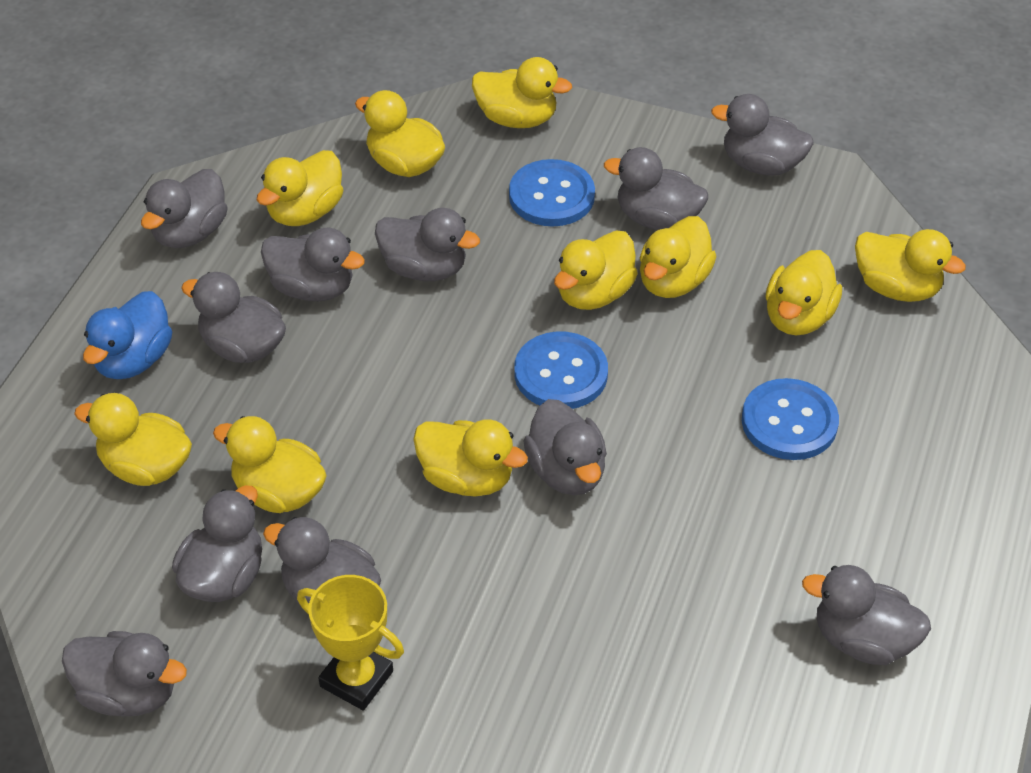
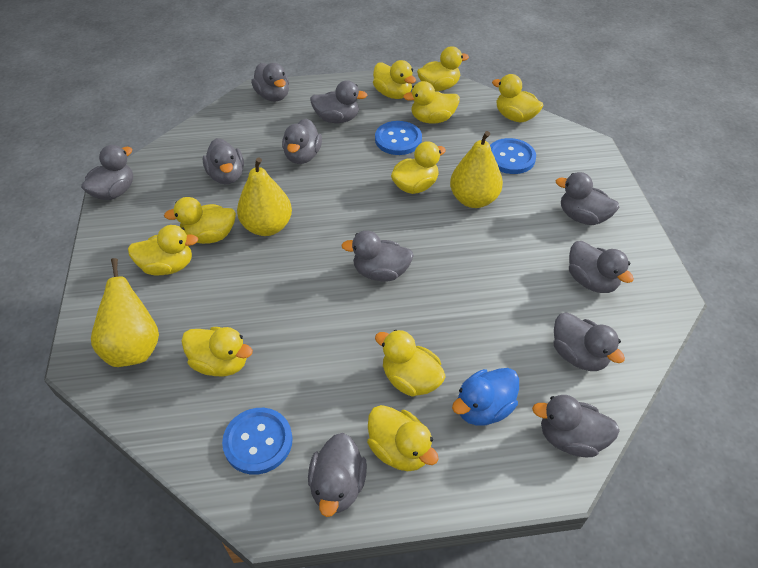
yellow pear: 0 -> 3
yellow trophy: 1 -> 0

